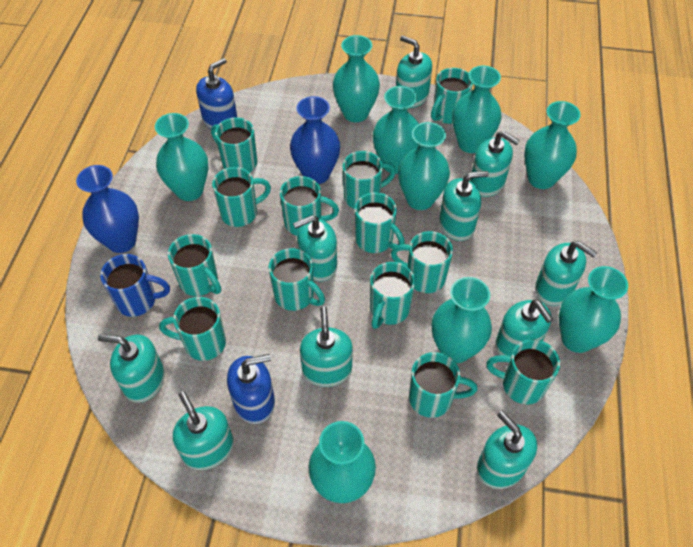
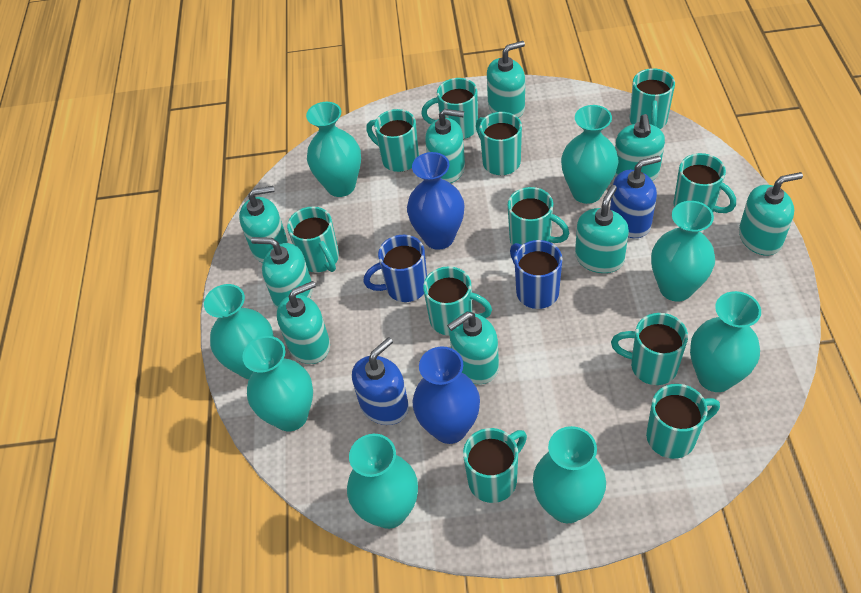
blue mug: 1 -> 2
turquoise mug: 13 -> 11
turquoise soap dispenser: 10 -> 9
turquoise vase: 9 -> 8

